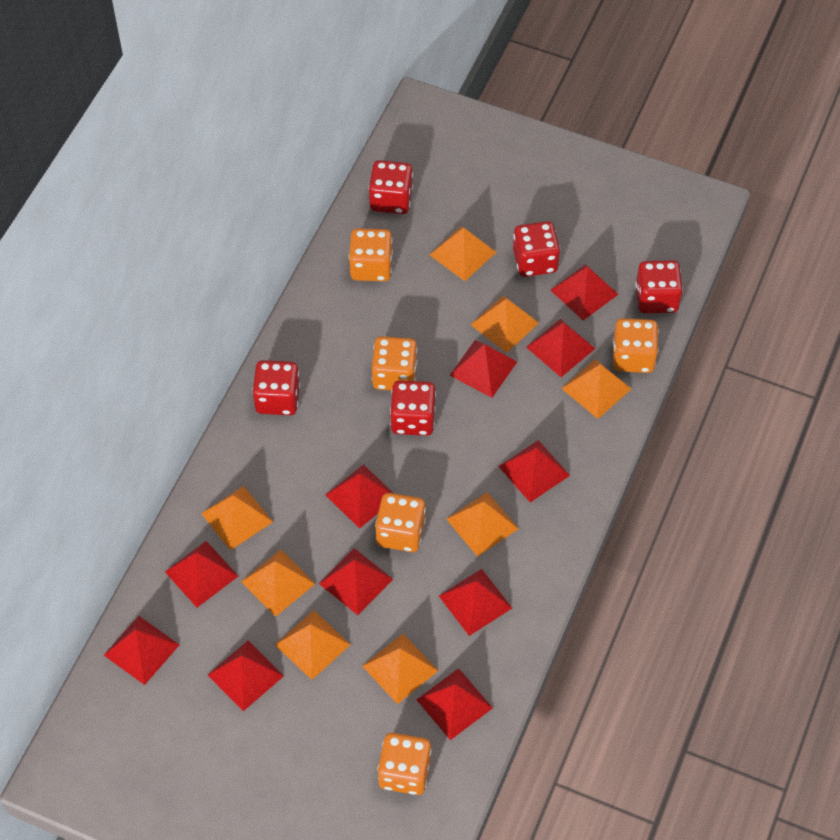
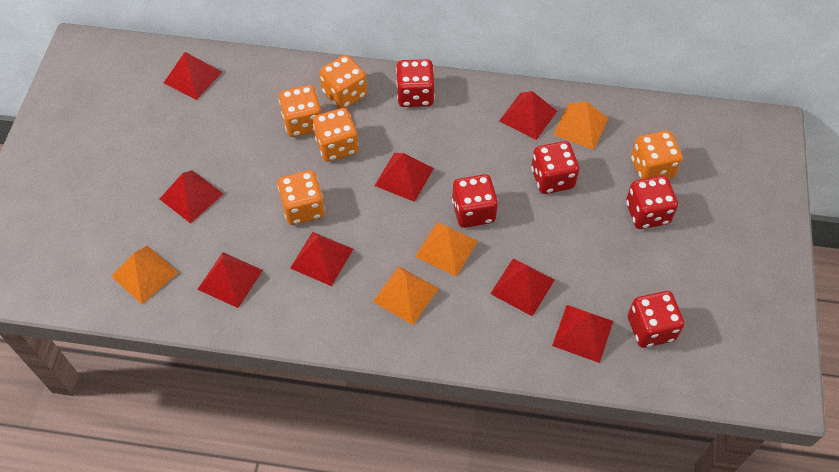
orange pyramid: 8 -> 4
red pyramid: 11 -> 8

